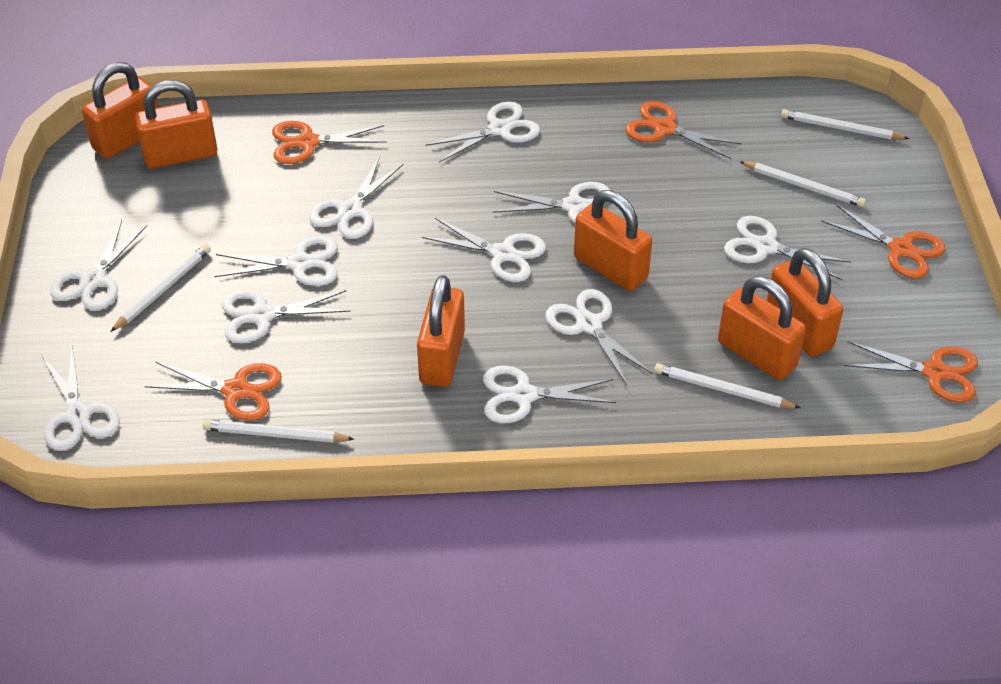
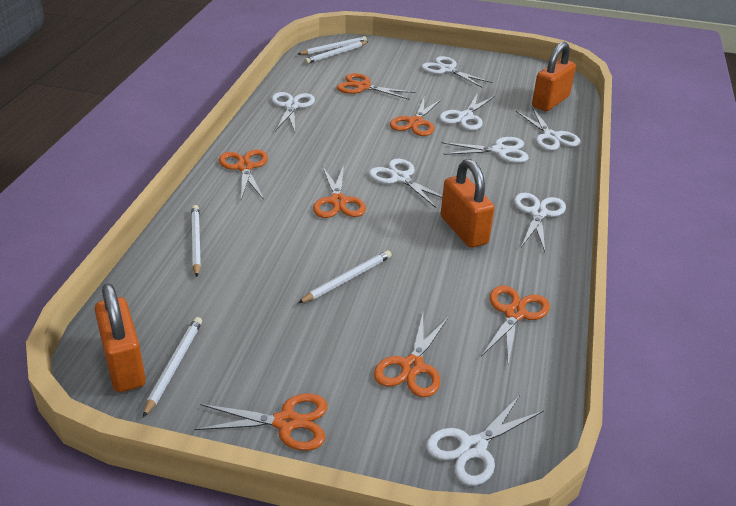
orange padlock: 6 -> 3
orange scissors: 5 -> 7
white scissors: 11 -> 8

